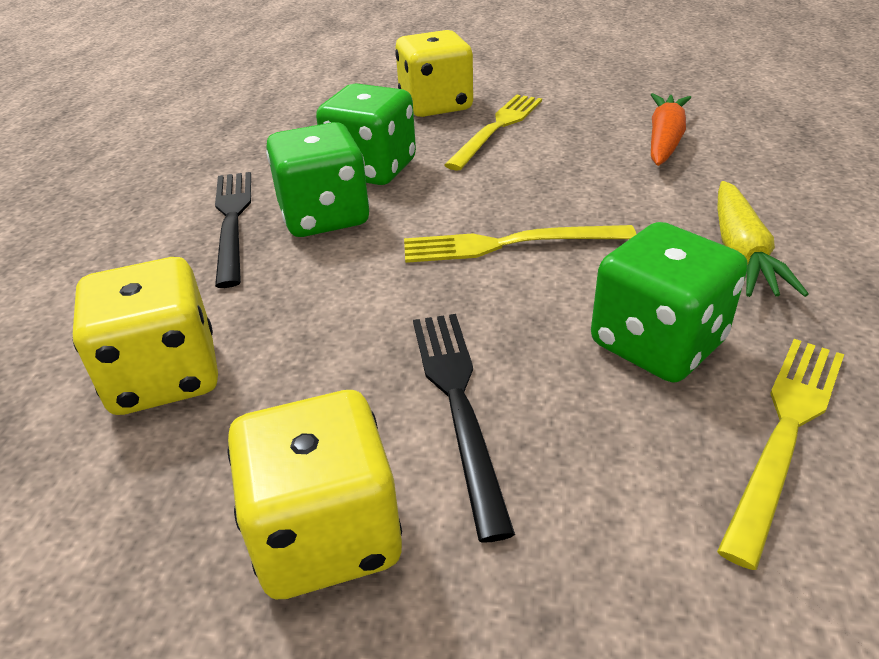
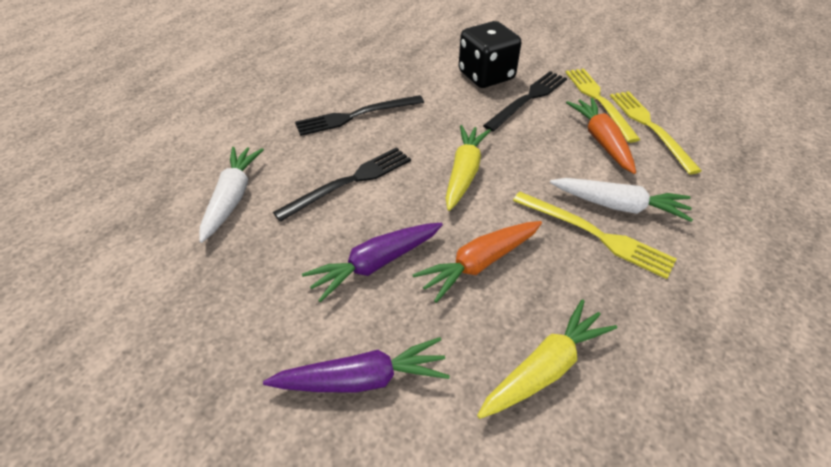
black dice: 0 -> 1
black fork: 2 -> 3
green dice: 3 -> 0
orange carrot: 1 -> 2
purple carrot: 0 -> 2
white carrot: 0 -> 2
yellow carrot: 1 -> 2
yellow dice: 3 -> 0

